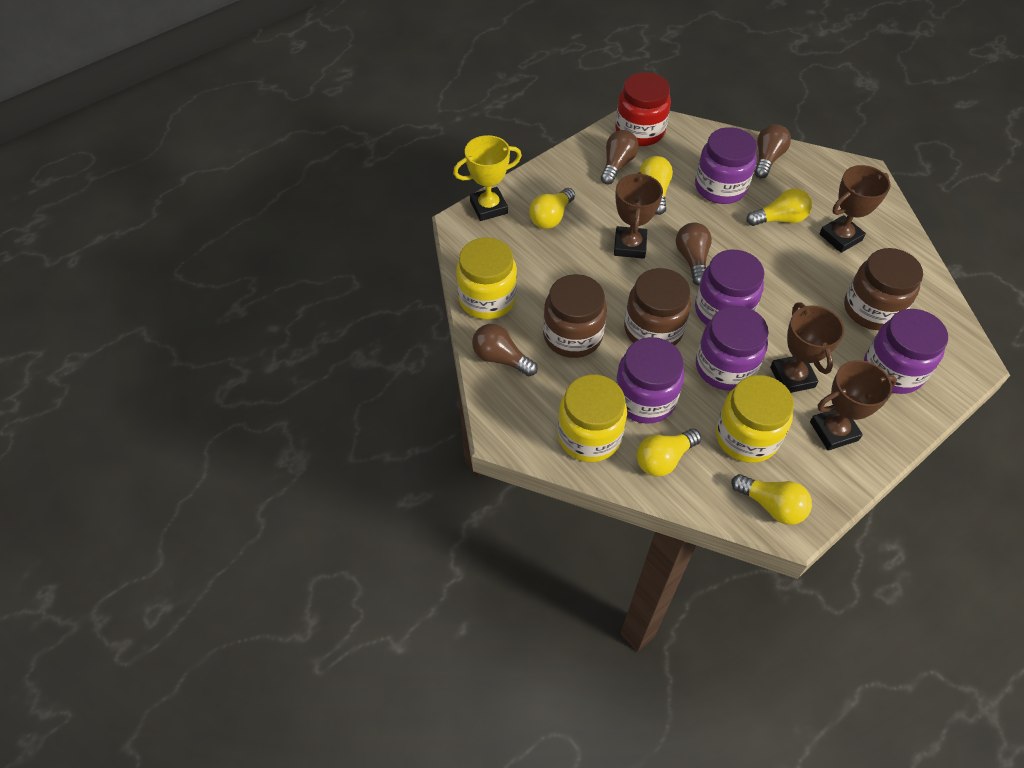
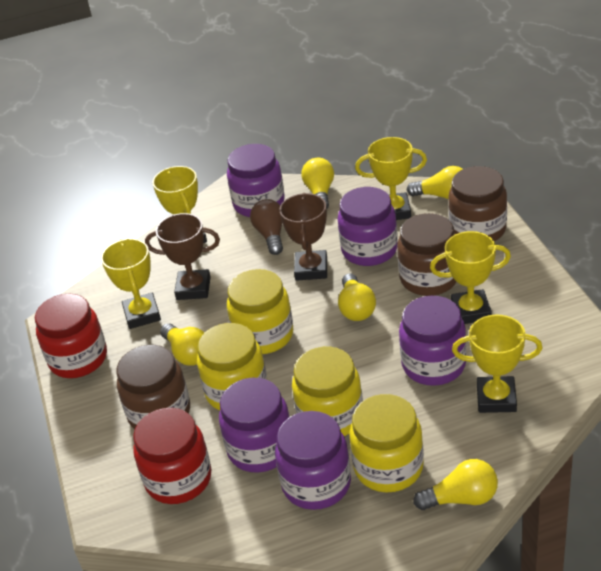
brown light bulb: 4 -> 1
brown trophy: 4 -> 2
red jar: 1 -> 2
yellow jar: 3 -> 4
yellow trophy: 1 -> 5

